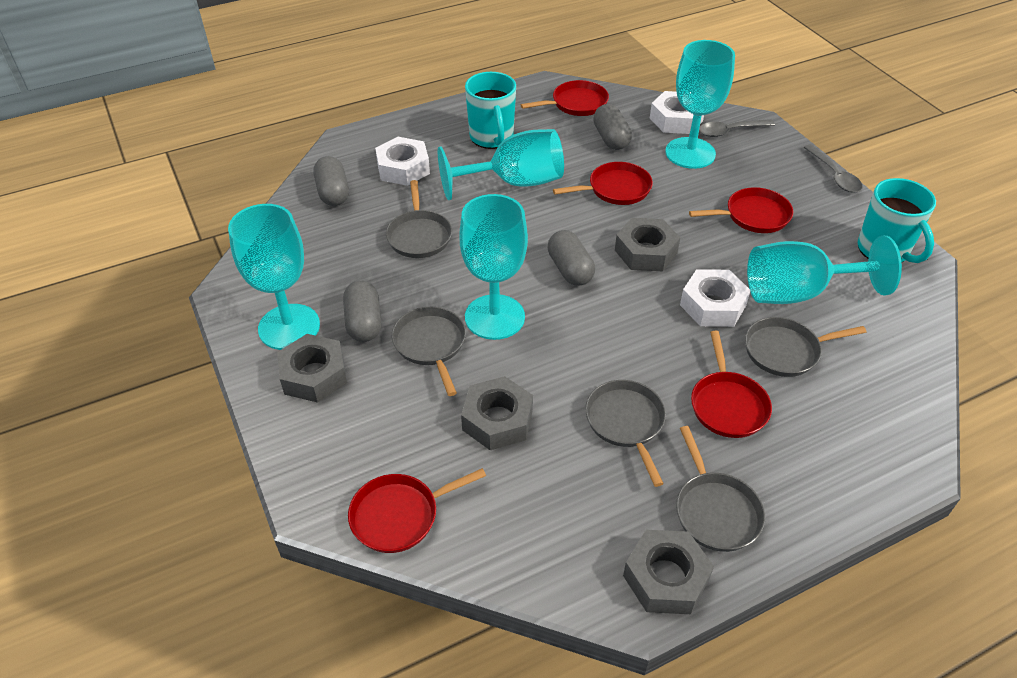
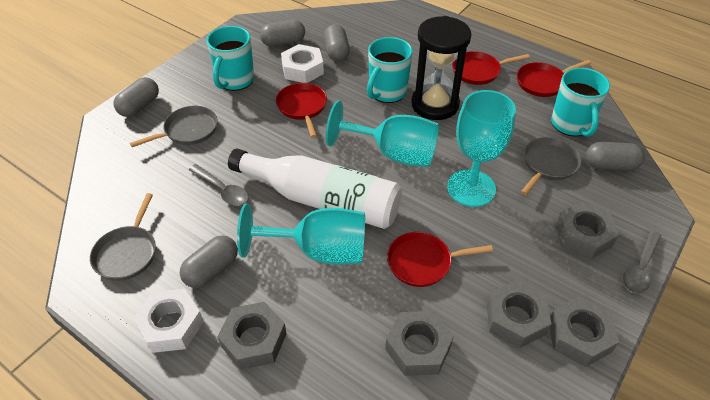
black hourglass: 0 -> 1
grey capsule: 4 -> 5
grey nut: 4 -> 5
grey pan: 5 -> 3
red pan: 5 -> 4
turquoise goblet: 5 -> 3
turquoise mug: 2 -> 3
white bottle: 0 -> 1
white nut: 3 -> 2

